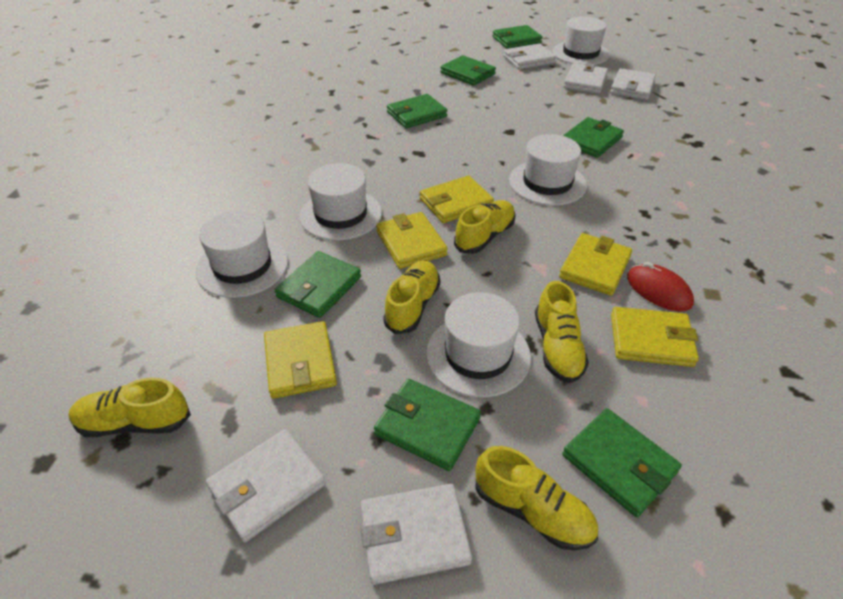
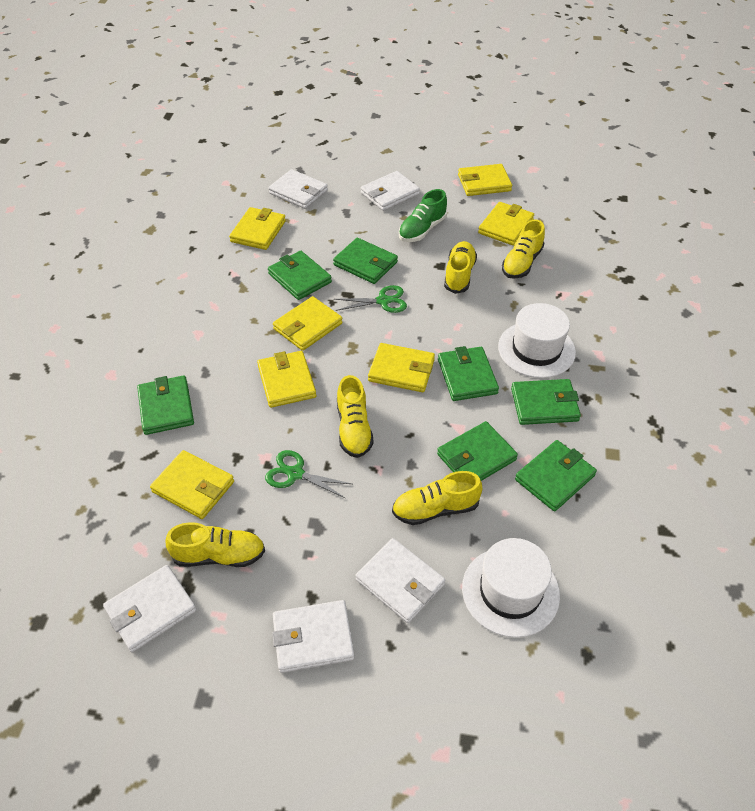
green scissors: 0 -> 2
green shoe: 0 -> 1
red mouse: 1 -> 0
white hat: 5 -> 2
yellow wallet: 5 -> 7

